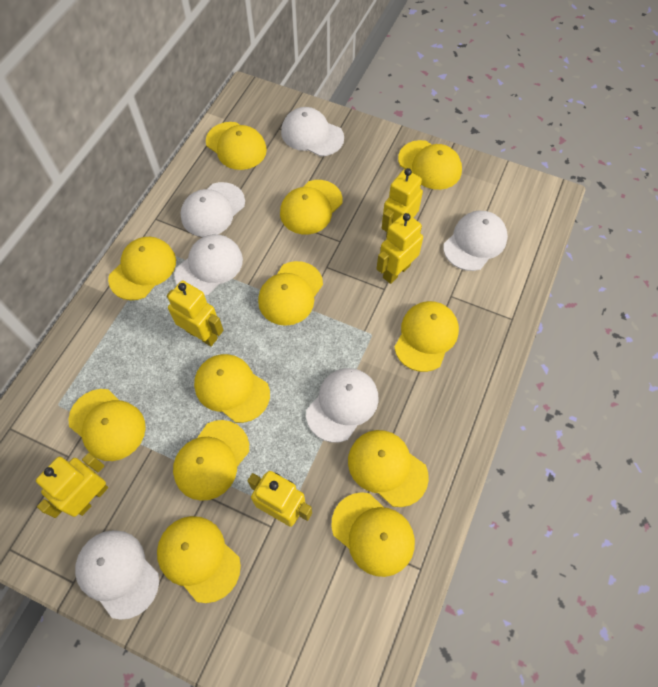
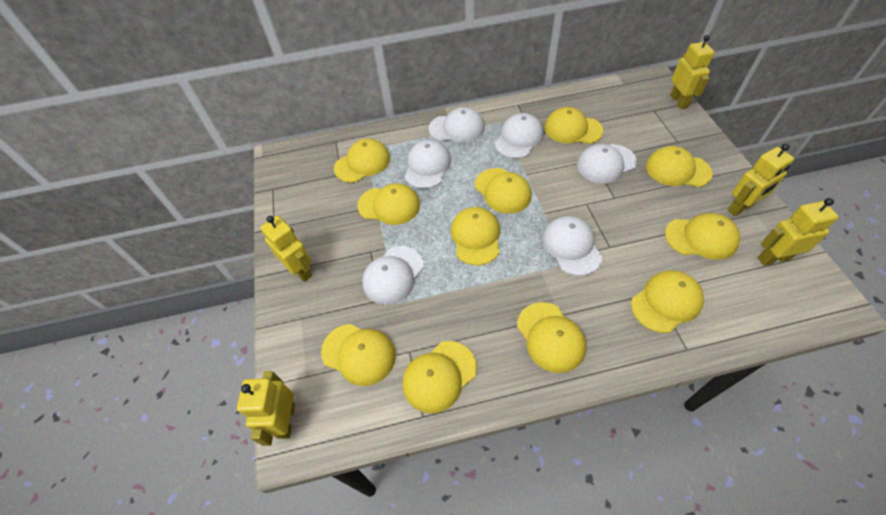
yellow cap: 12 -> 11

